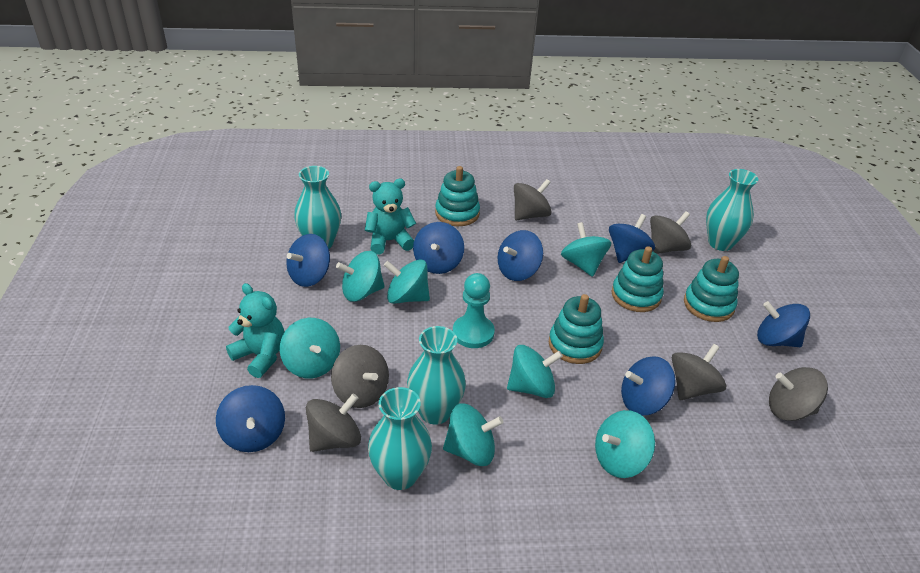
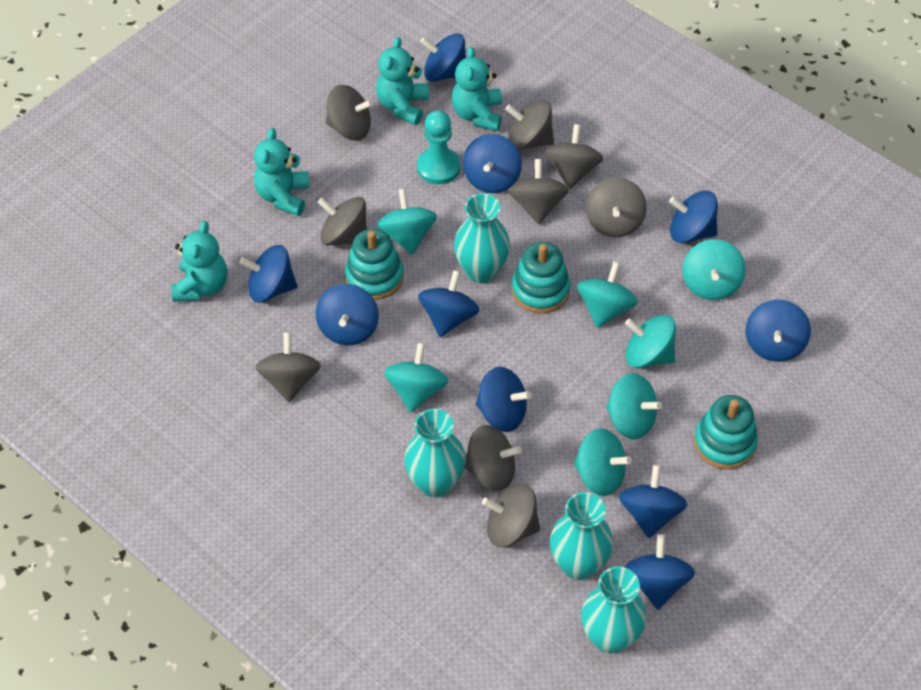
blue spinning top: 7 -> 10
grey spinning top: 6 -> 9
turquoise stacking toy: 4 -> 3
turquoise teddy bear: 2 -> 4

